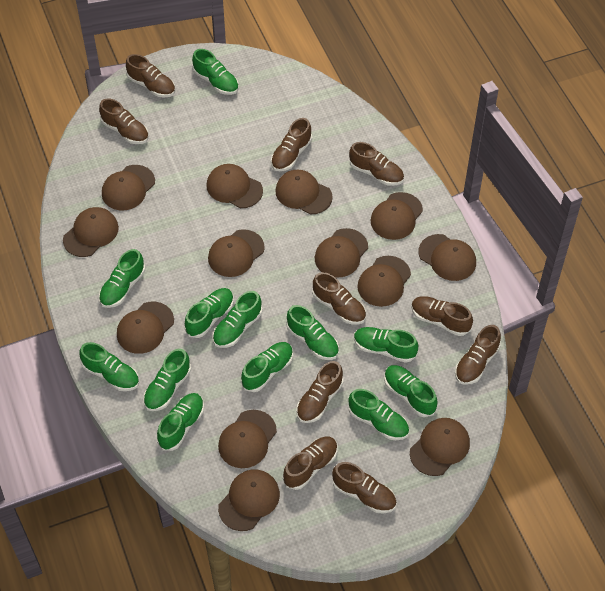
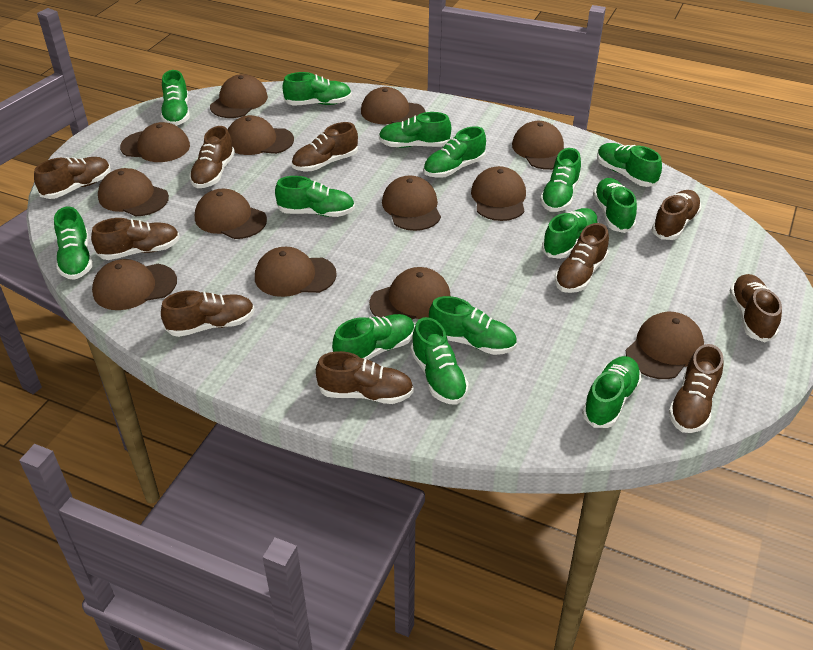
green shoe: 12 -> 14

